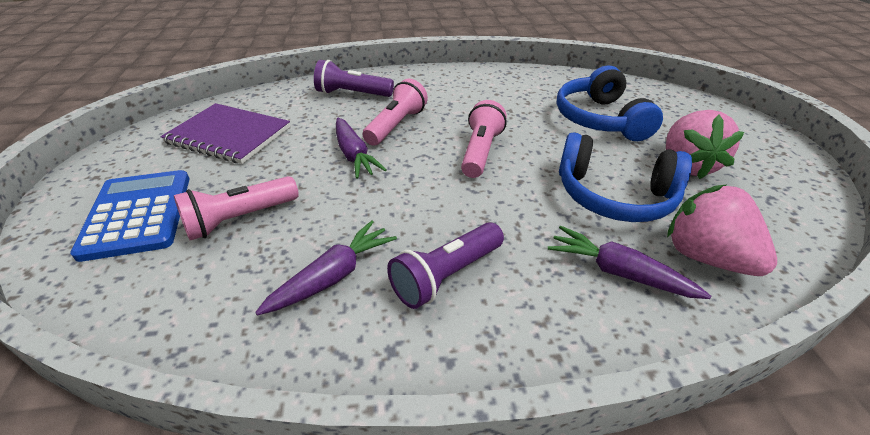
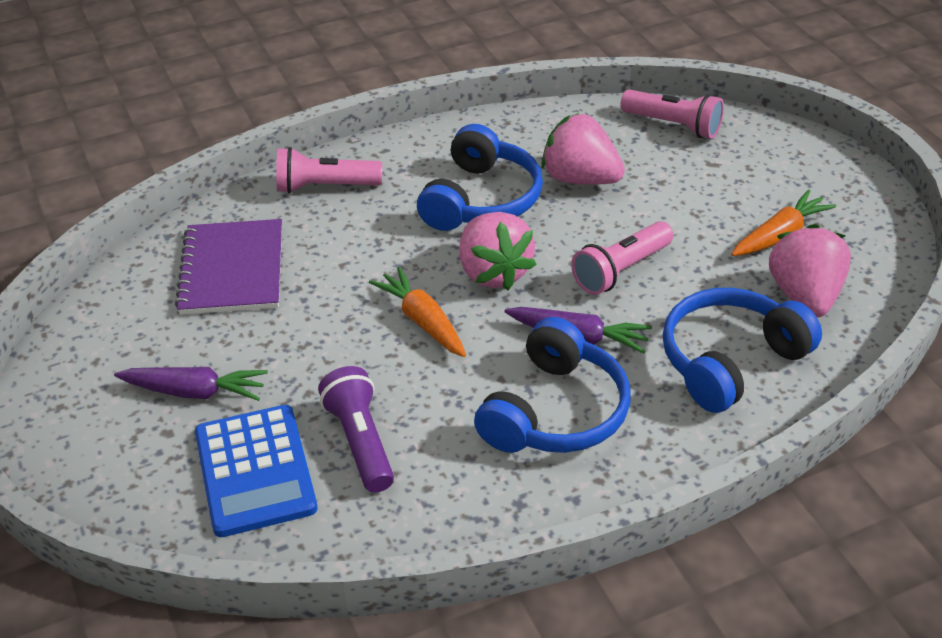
blue headphones: 2 -> 3
orange carrot: 0 -> 2
pink strawberry: 2 -> 3
purple carrot: 3 -> 2
purple flashlight: 2 -> 1

